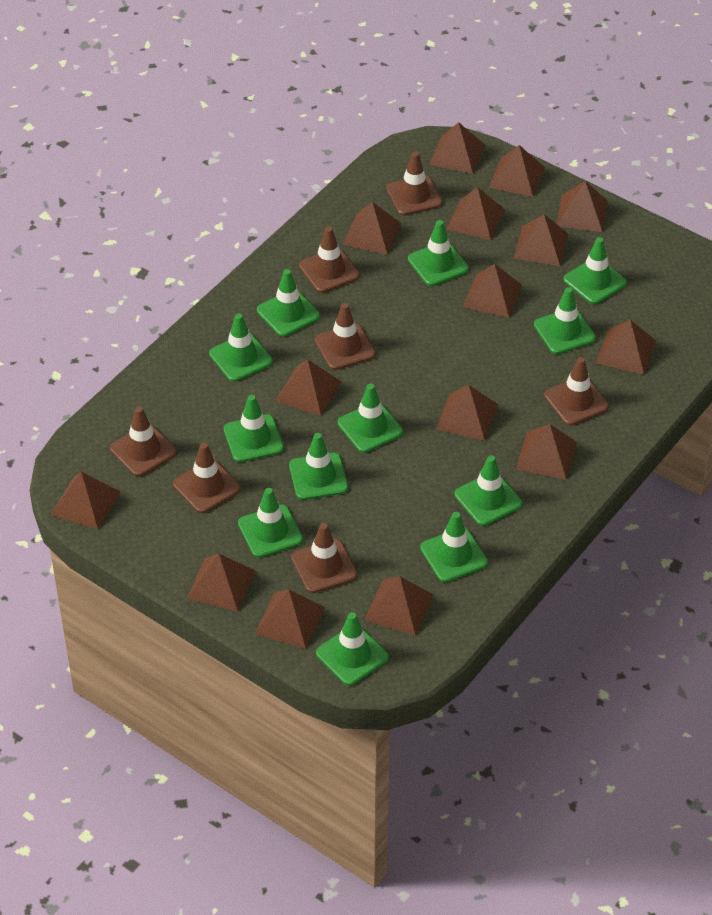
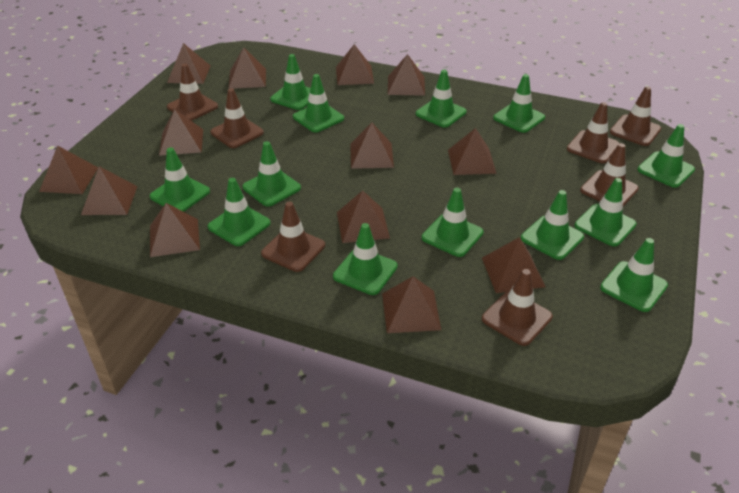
brown pyramid: 15 -> 13
green traffic cone: 12 -> 13

